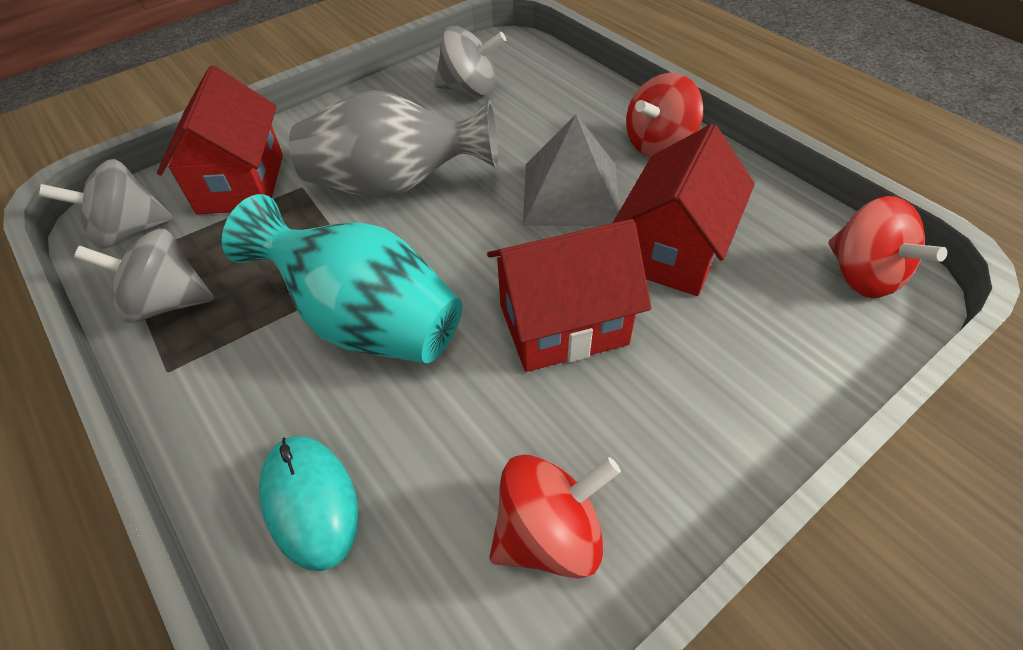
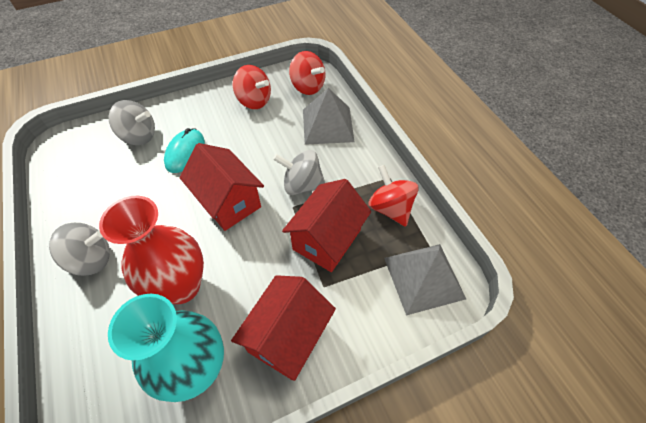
grey pyramid: 1 -> 2
grey vase: 1 -> 0
red vase: 0 -> 1

